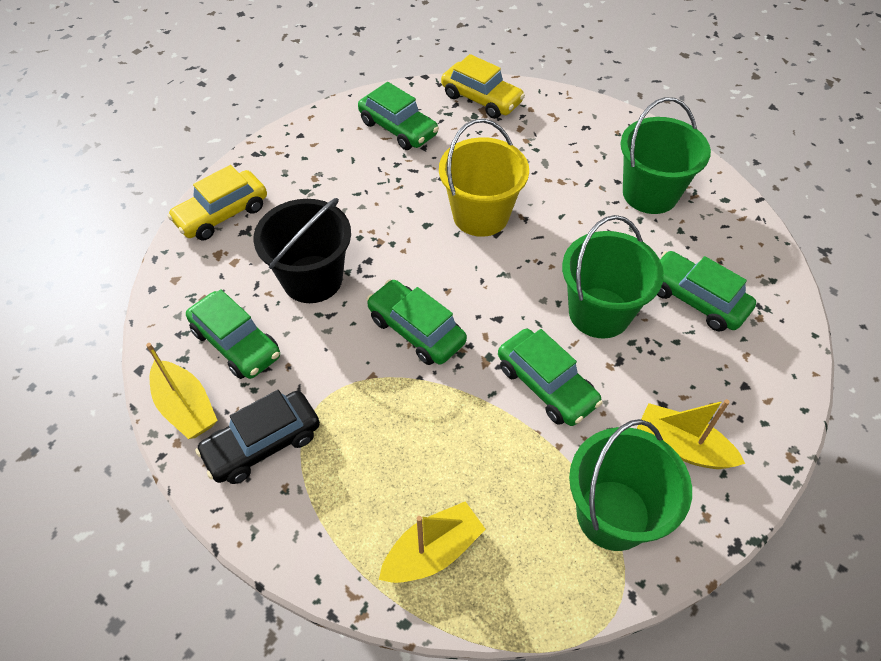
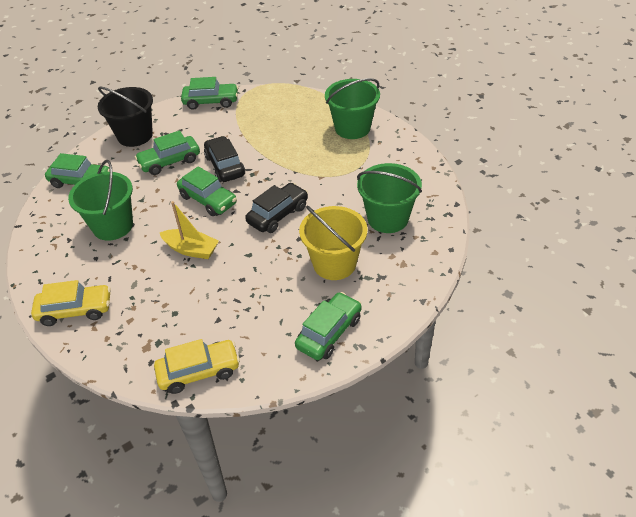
black car: 1 -> 2
yellow boat: 3 -> 1

